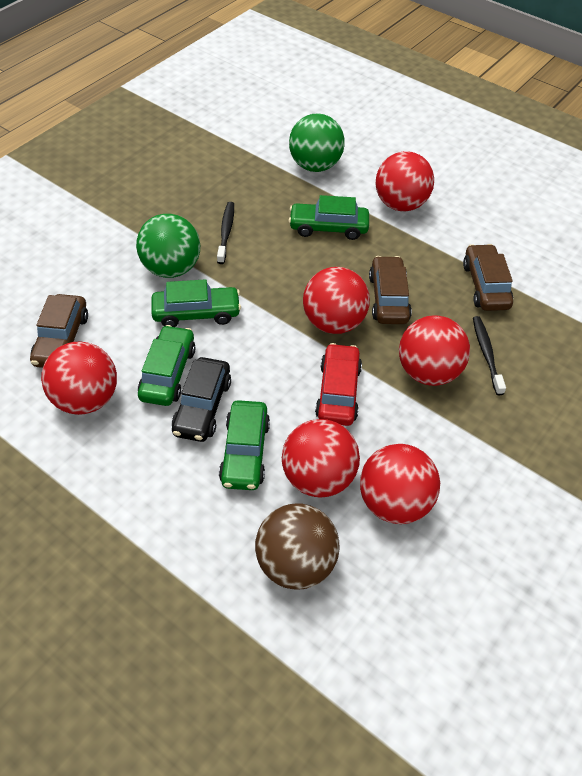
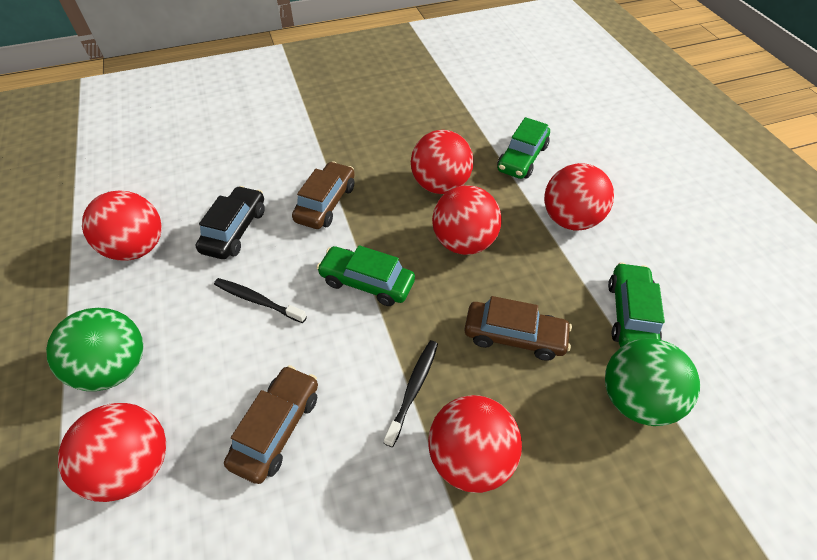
brown ball: 1 -> 0
green car: 4 -> 3
red car: 1 -> 0

